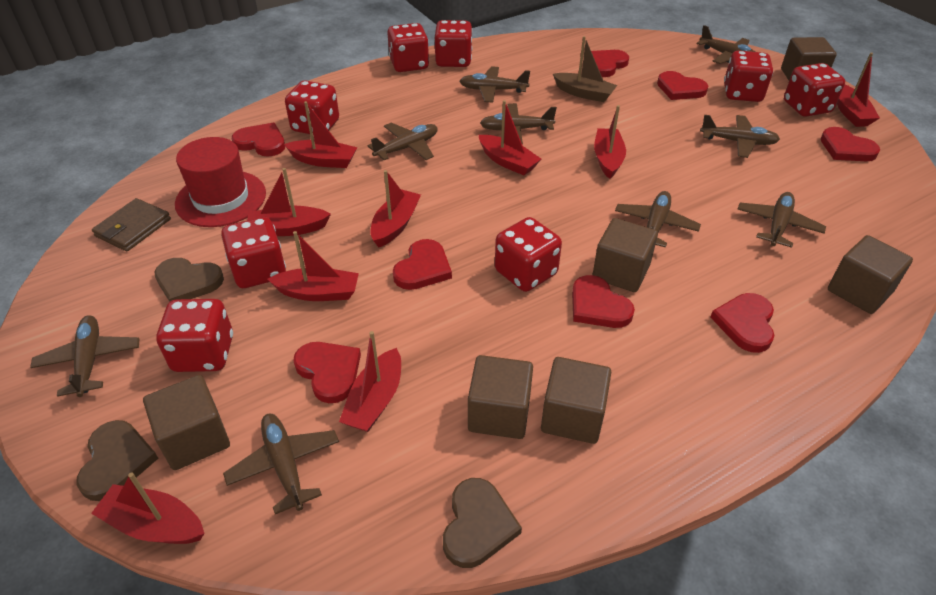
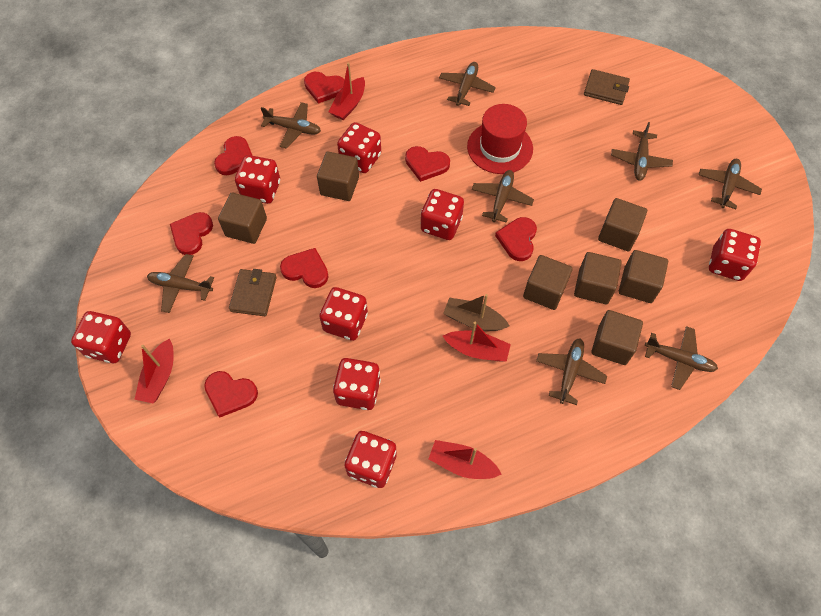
brown cube: 6 -> 7
brown heart: 3 -> 0
brown plane: 9 -> 8
brown wallet: 1 -> 2
red boat: 9 -> 4
red heart: 8 -> 7

